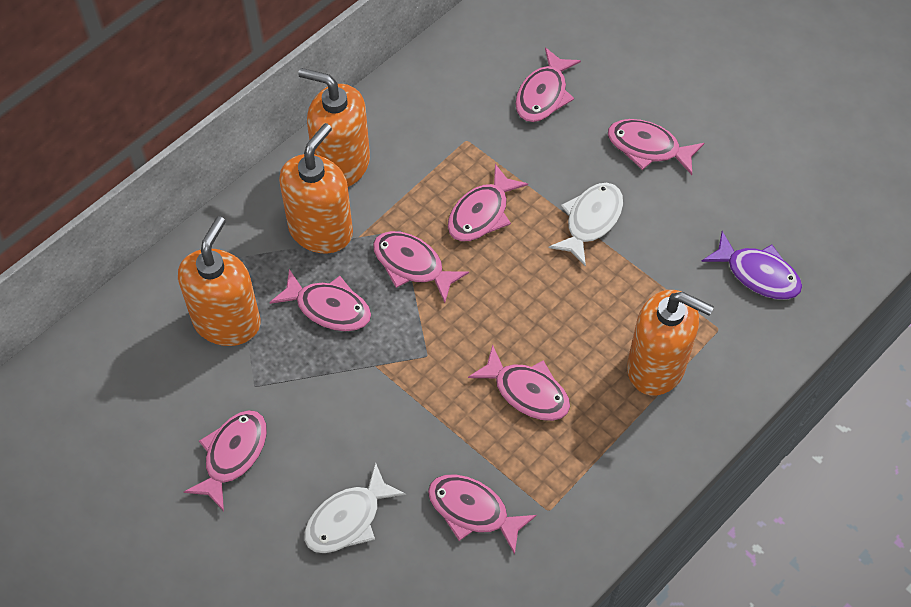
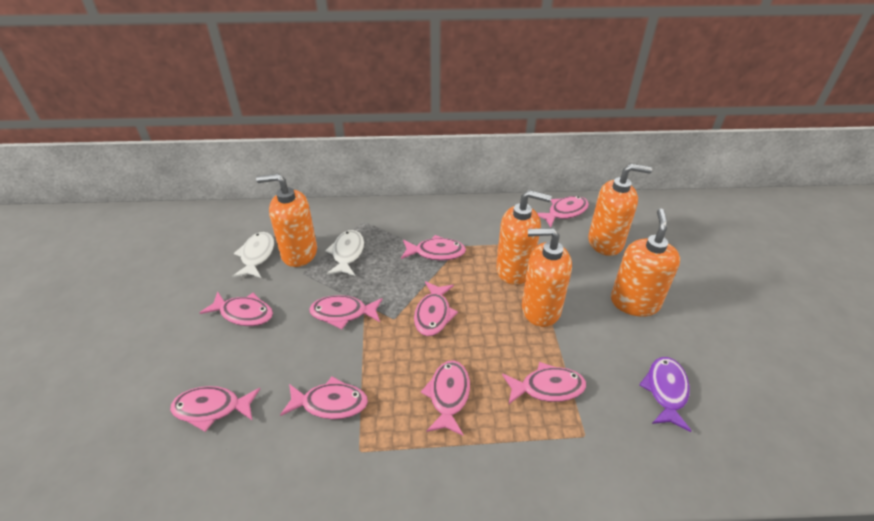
orange soap dispenser: 4 -> 5
pink fish: 8 -> 9

